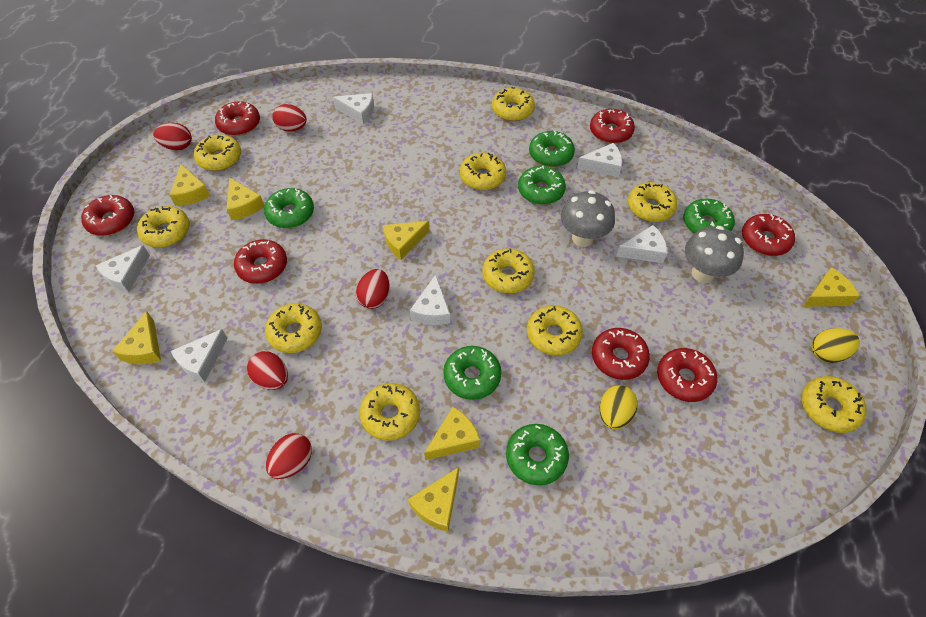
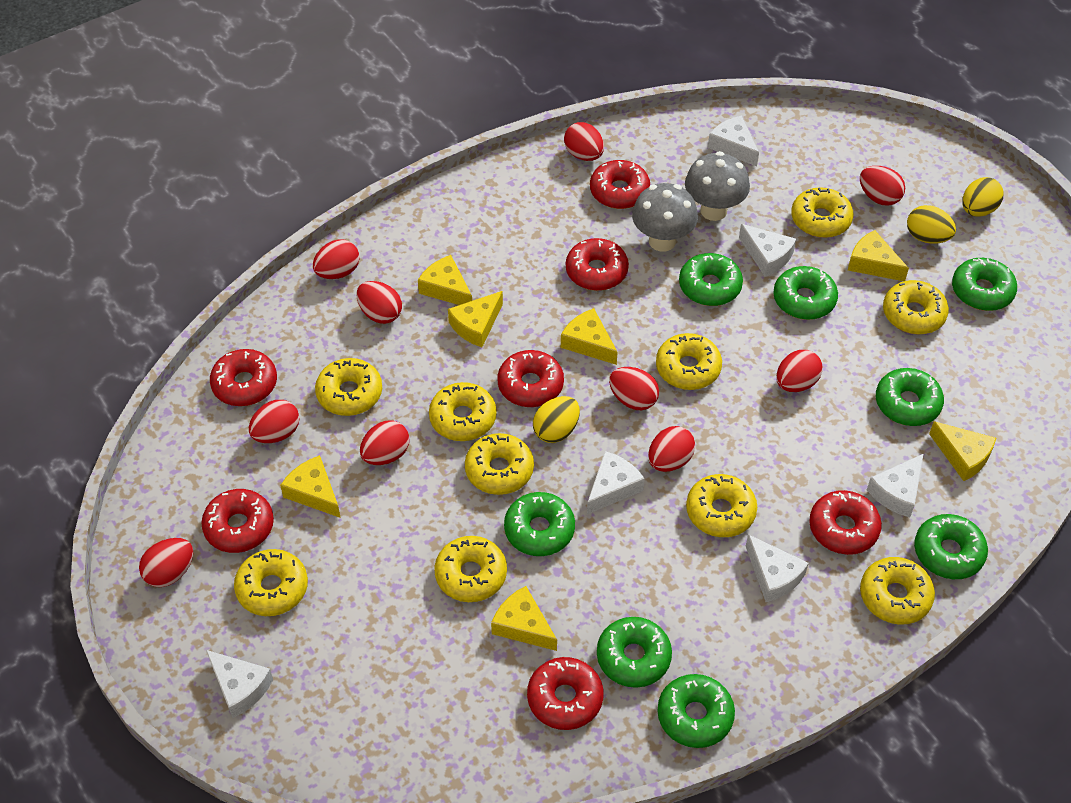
green donut: 6 -> 8
red egg: 5 -> 10
yellow egg: 2 -> 3

